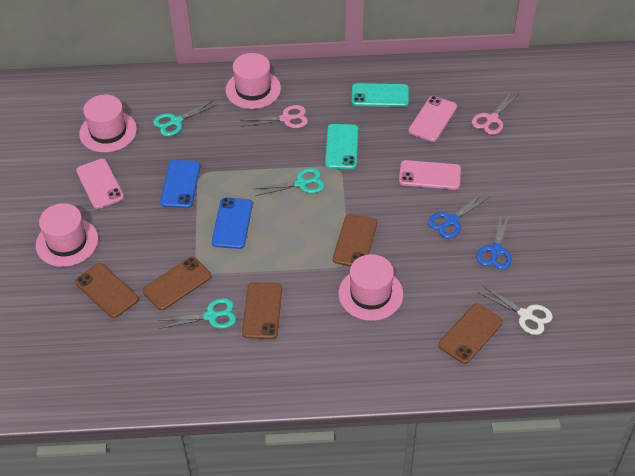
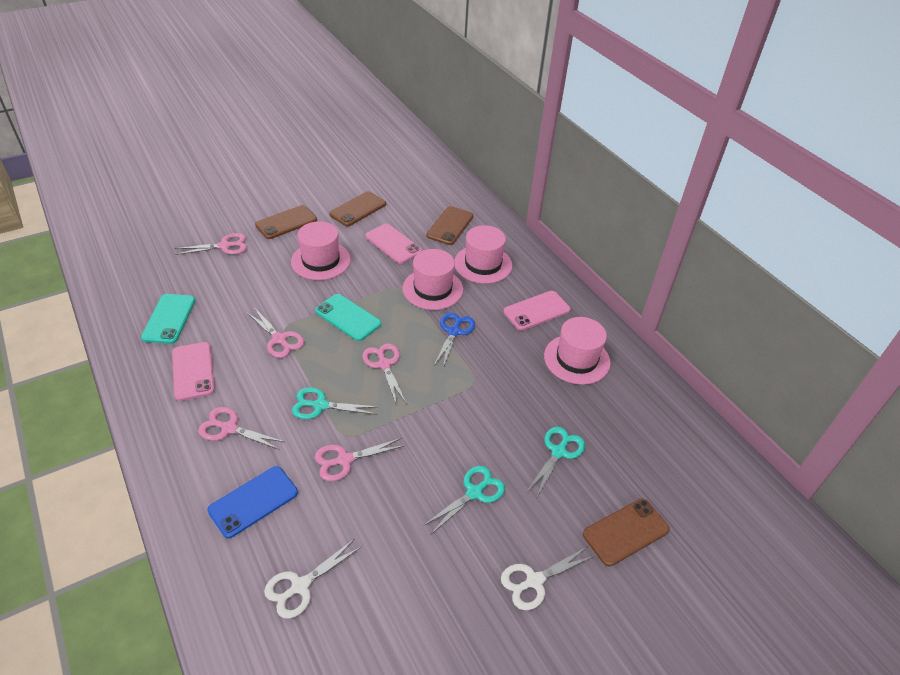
blue phone: 2 -> 1
blue scissors: 2 -> 1
brown phone: 5 -> 4
pink scissors: 2 -> 5
white scissors: 1 -> 2

